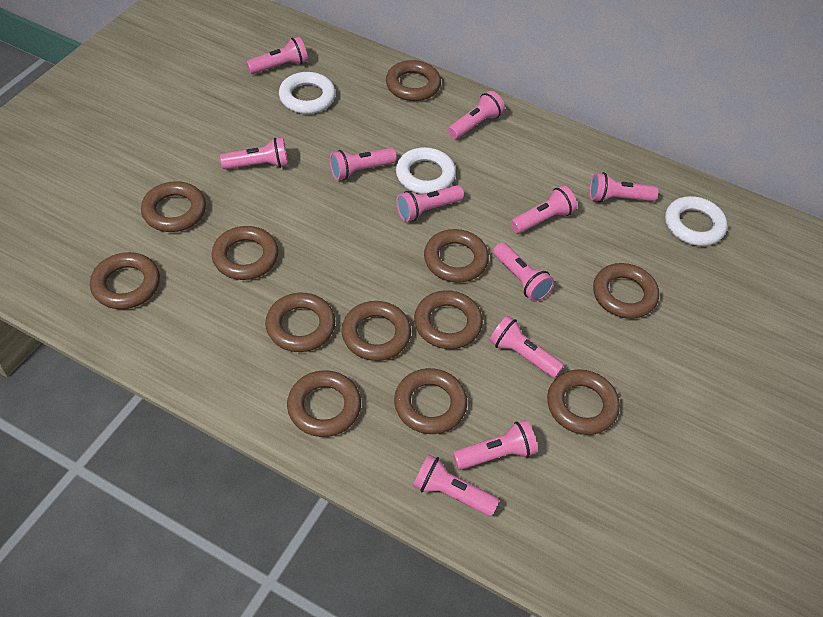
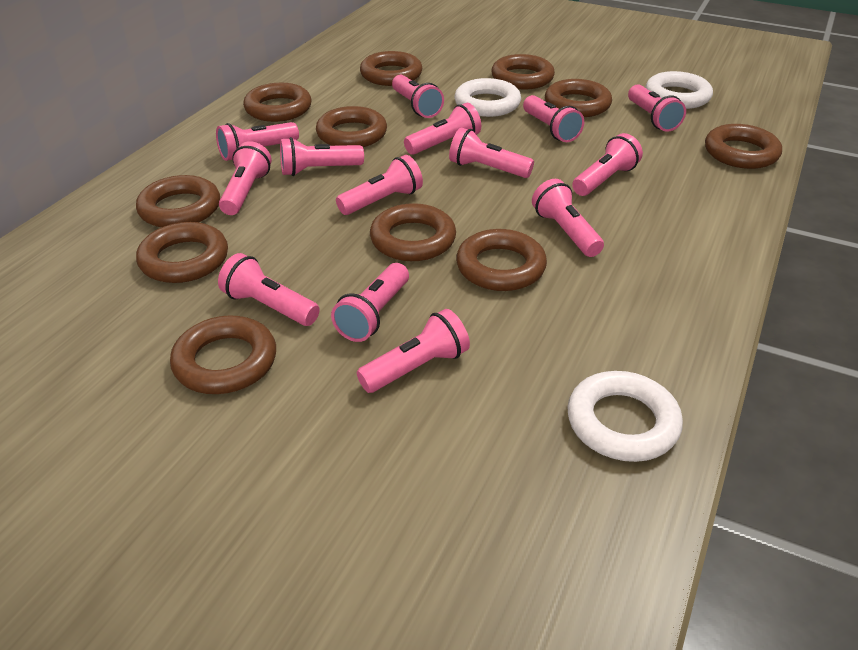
brown ring: 12 -> 11
pink flashlight: 11 -> 14

